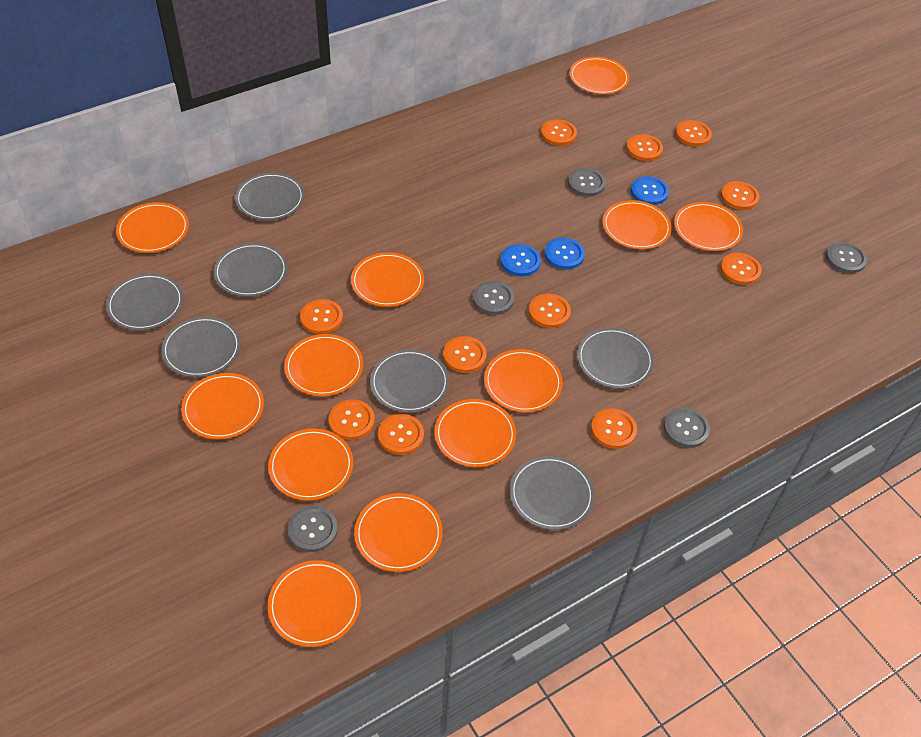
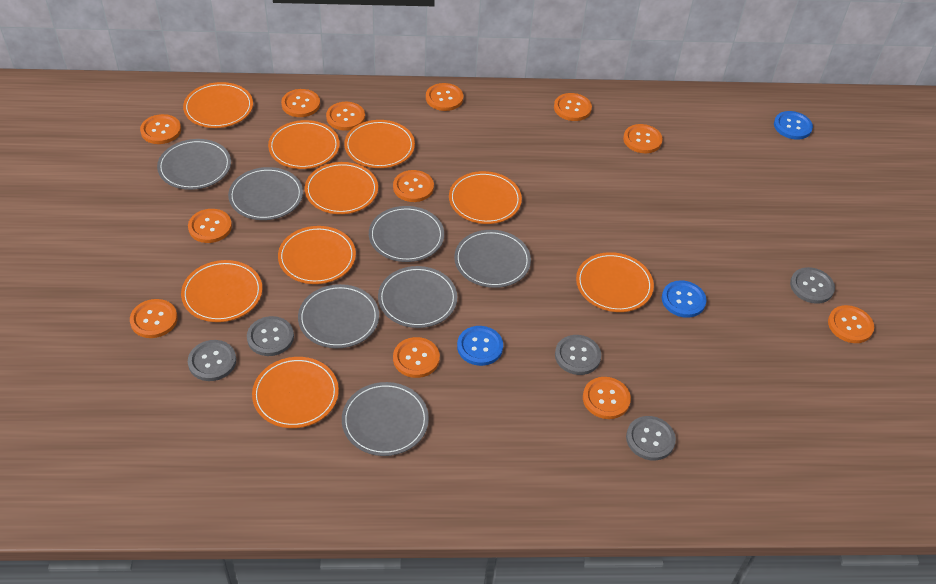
orange button: 11 -> 12
orange plate: 12 -> 9

